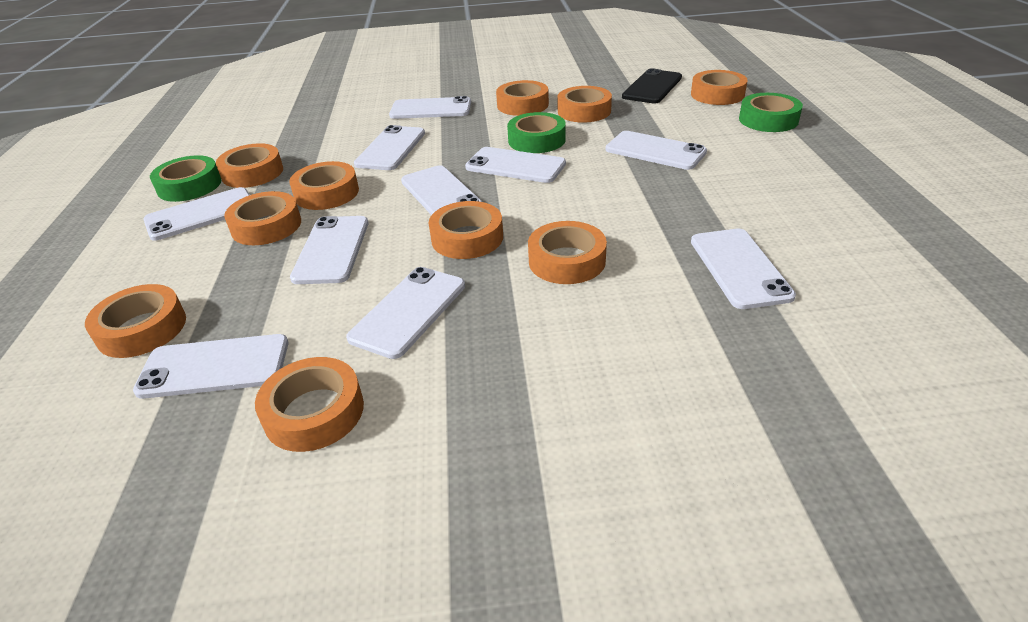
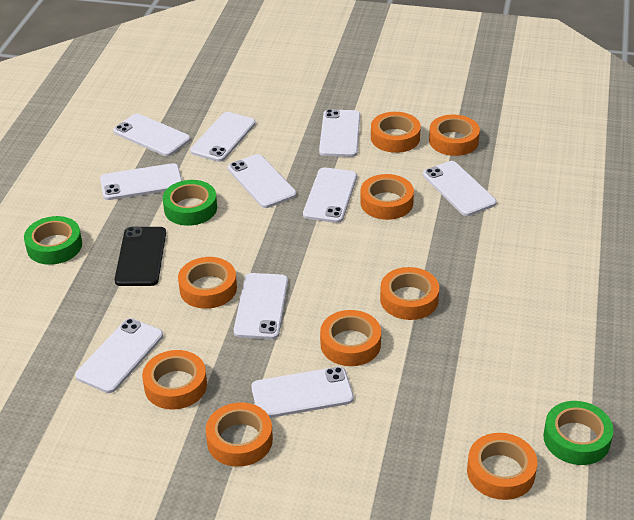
orange tape: 10 -> 9

